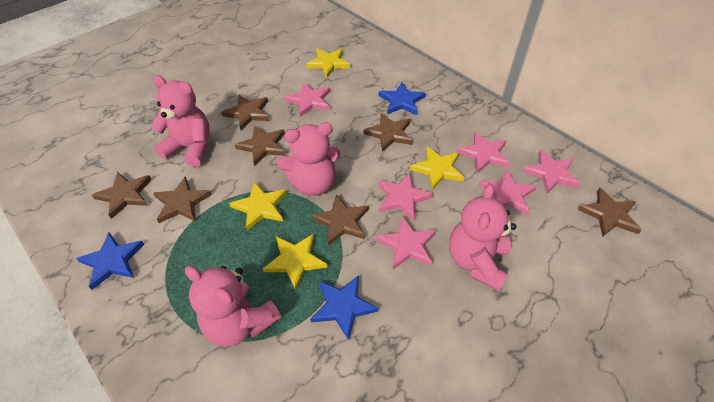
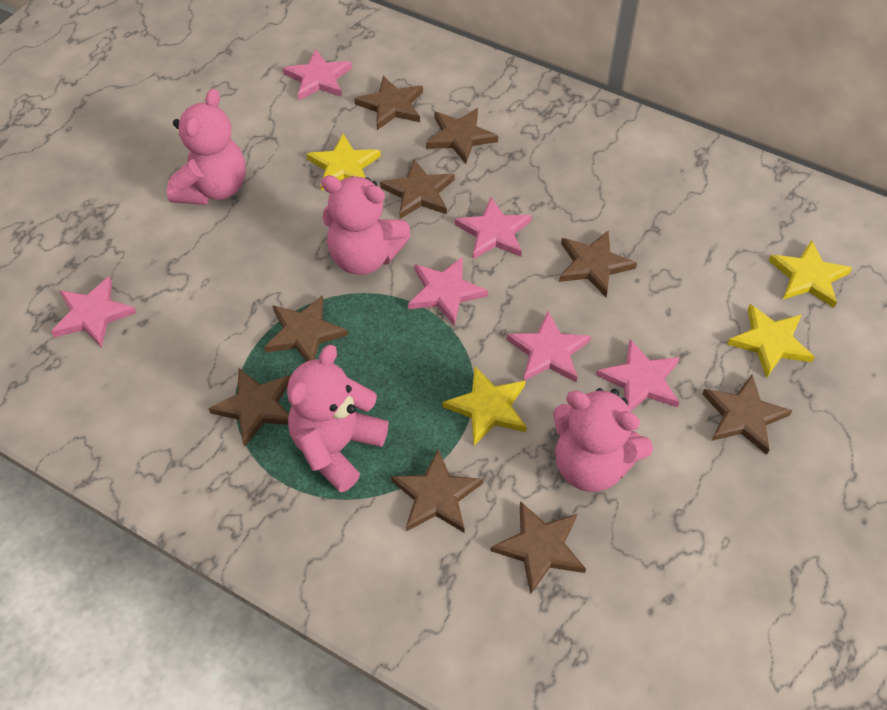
blue star: 3 -> 0
brown star: 7 -> 9

